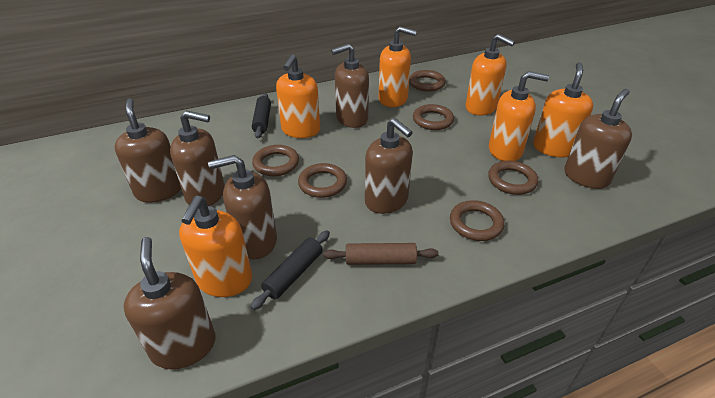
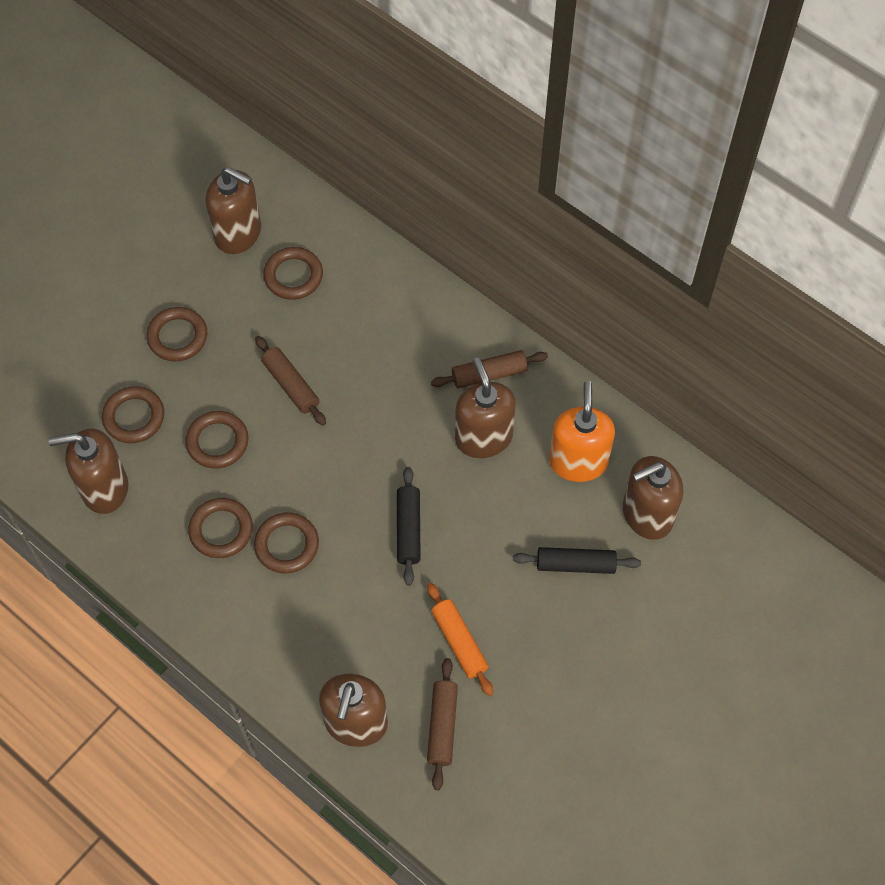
brown rolling pin: 1 -> 3
brown soap dispenser: 7 -> 5
orange rolling pin: 0 -> 1
orange soap dispenser: 6 -> 1

